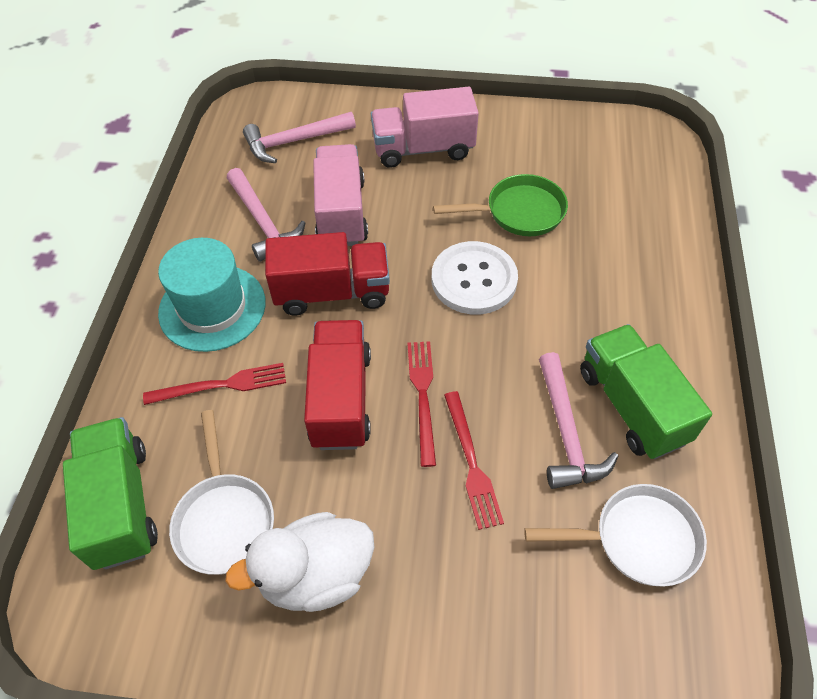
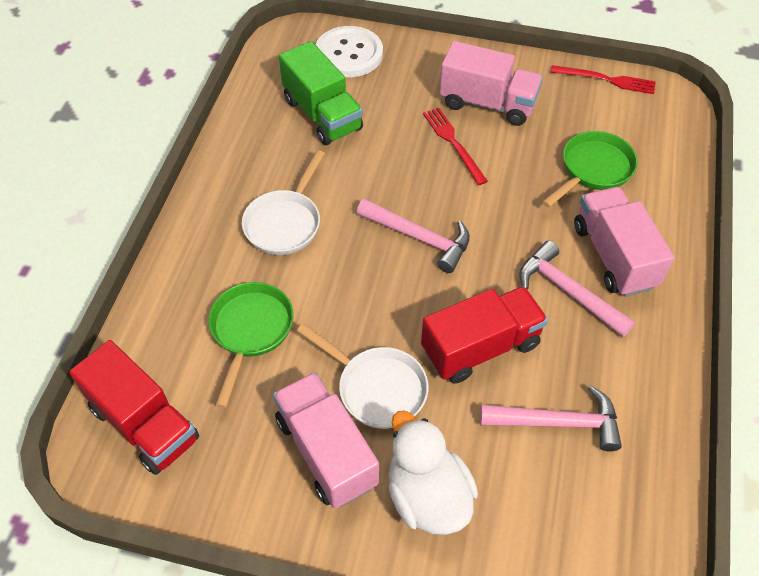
green pan: 1 -> 2
green truck: 2 -> 1
pink truck: 2 -> 3
red fork: 3 -> 2
turquoise hat: 1 -> 0

